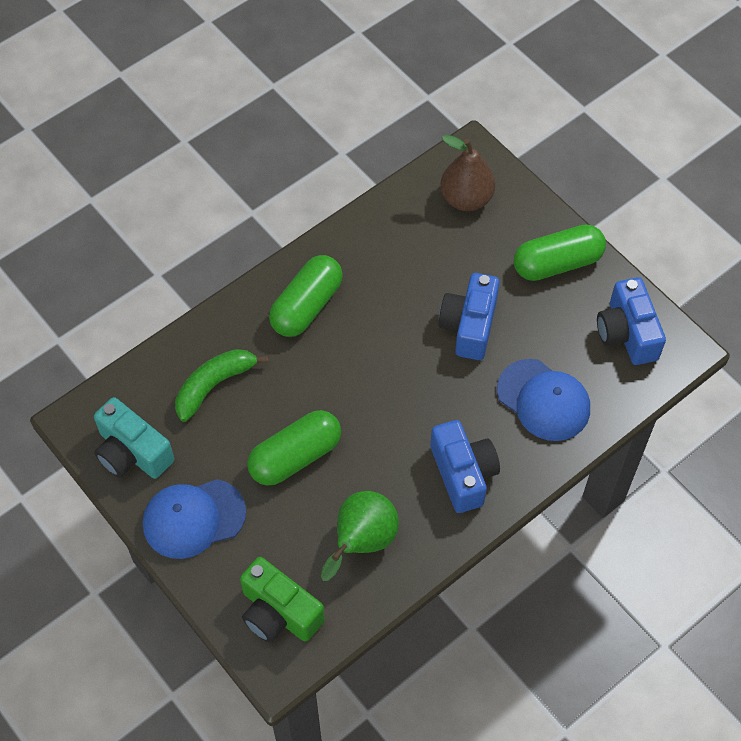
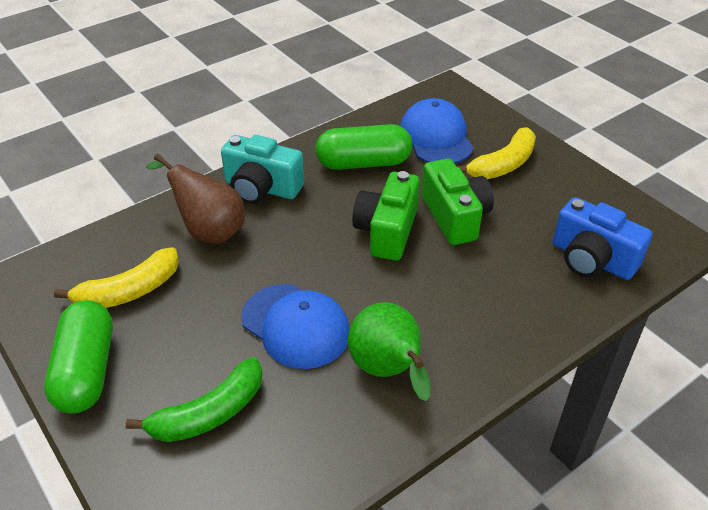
blue camera: 3 -> 1
green camera: 1 -> 2
green capsule: 3 -> 2
yellow banana: 0 -> 2

